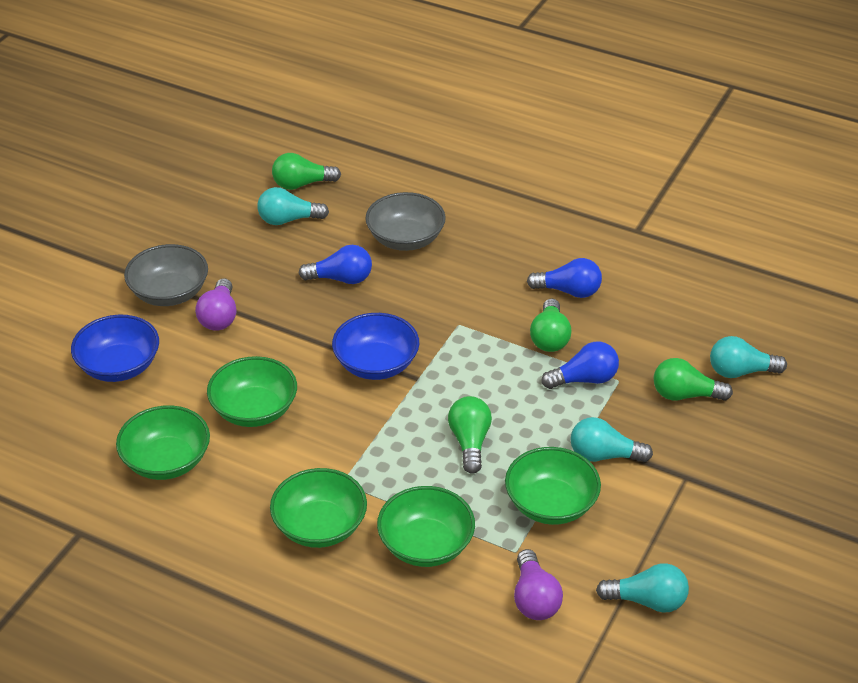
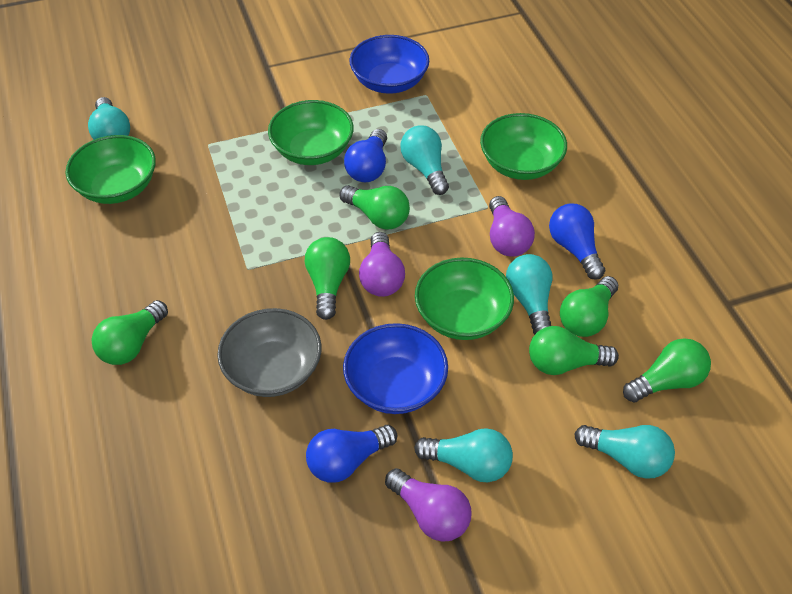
green bowl: 5 -> 4
green light bulb: 4 -> 6
grey bowl: 2 -> 1
purple light bulb: 2 -> 3
turquoise light bulb: 4 -> 5

